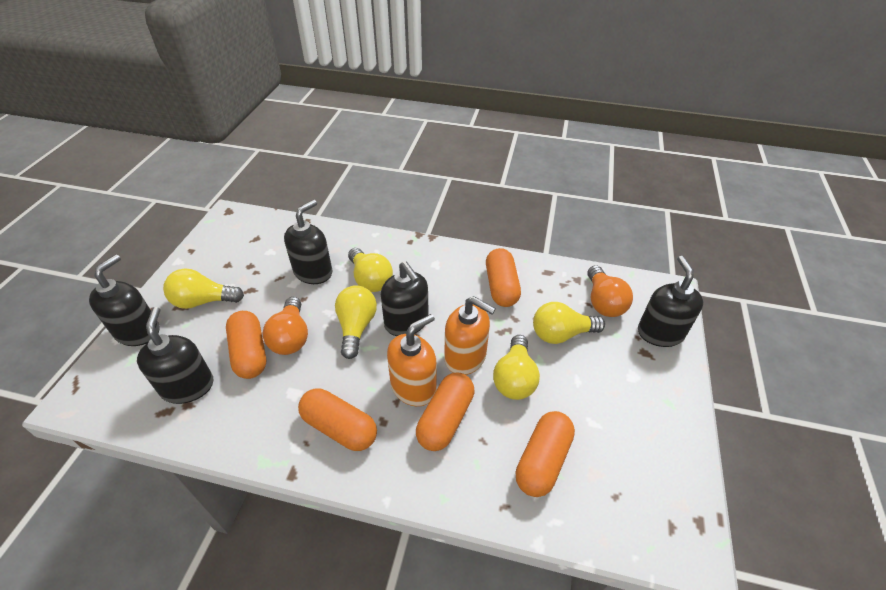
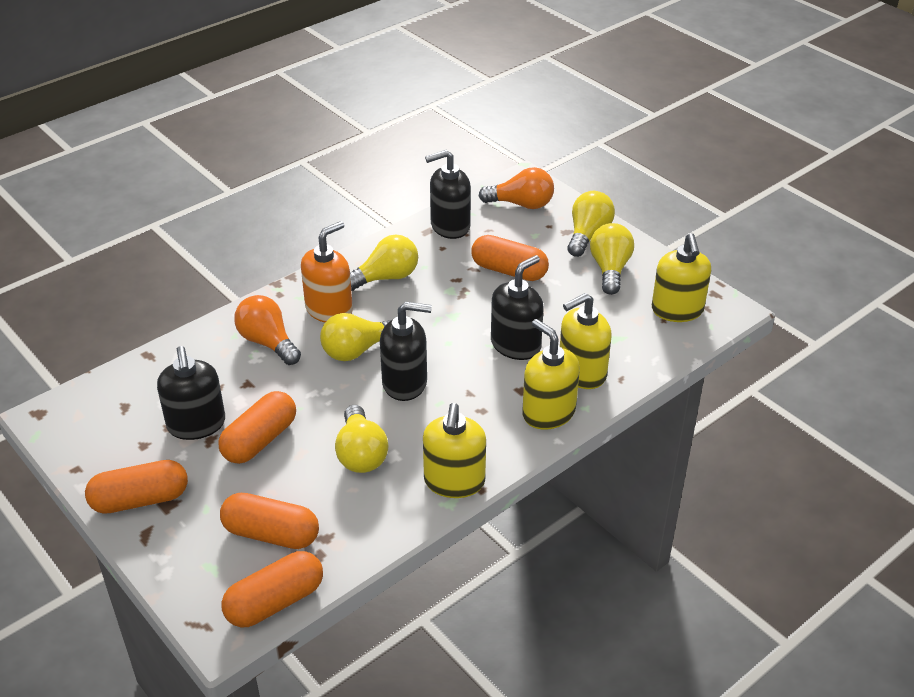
black soap dispenser: 5 -> 4
orange soap dispenser: 2 -> 1
yellow soap dispenser: 0 -> 4

